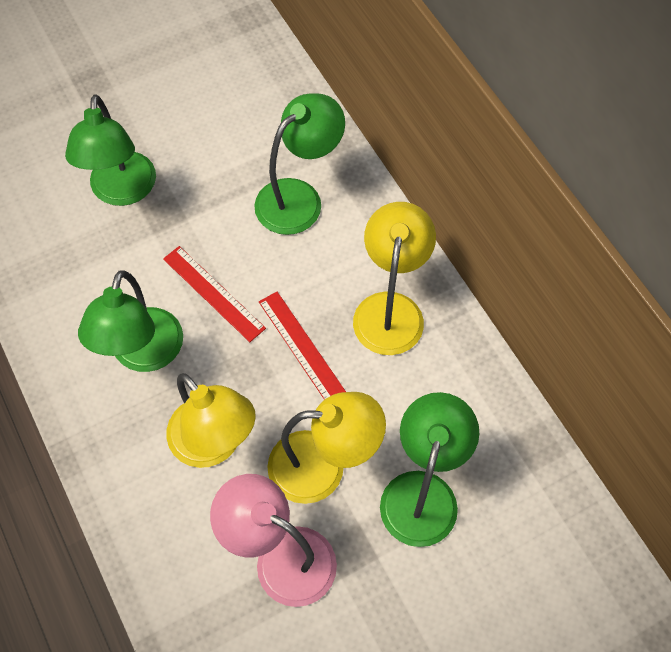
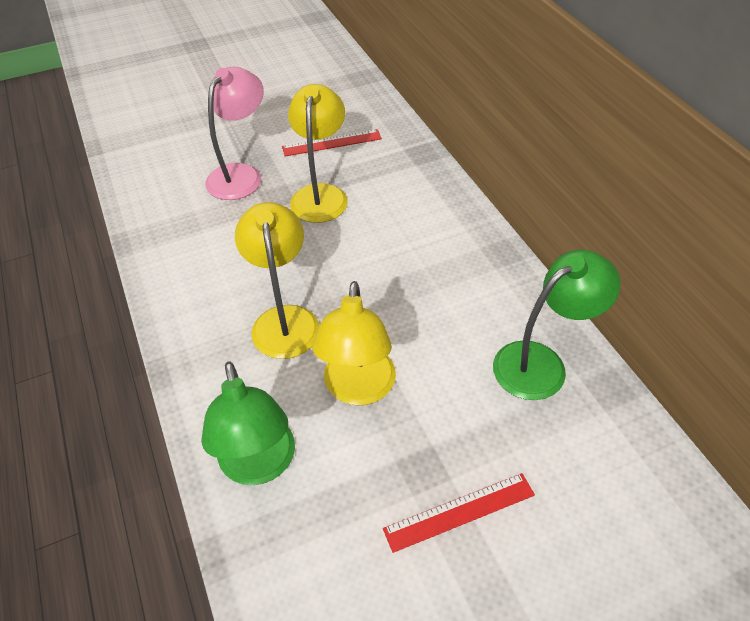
green lamp: 4 -> 2

